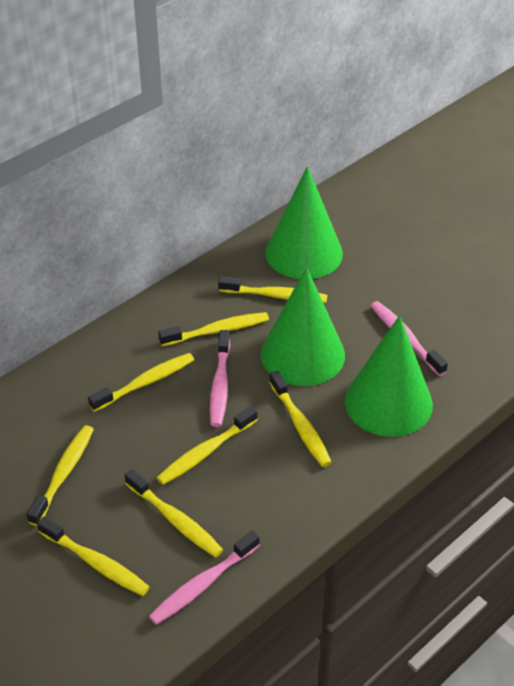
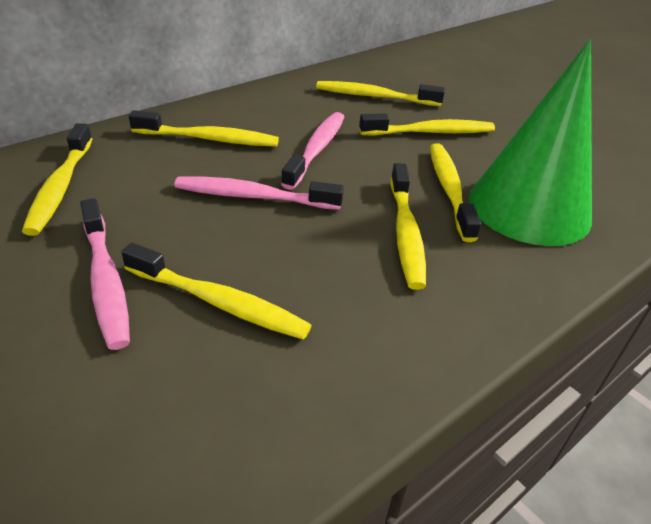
green cone: 3 -> 1
yellow toothbrush: 8 -> 7

